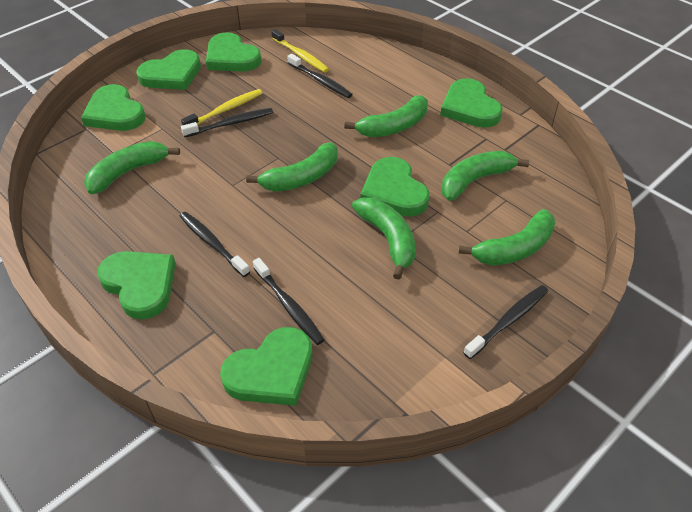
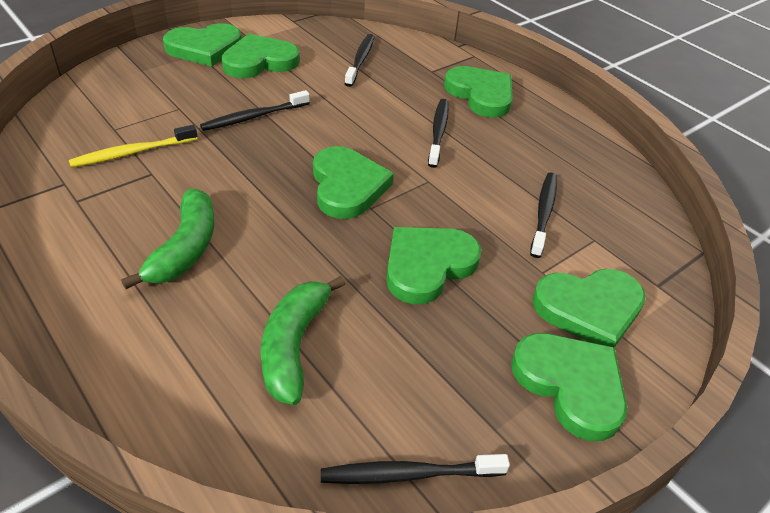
green banana: 6 -> 2
yellow toothbrush: 2 -> 1

